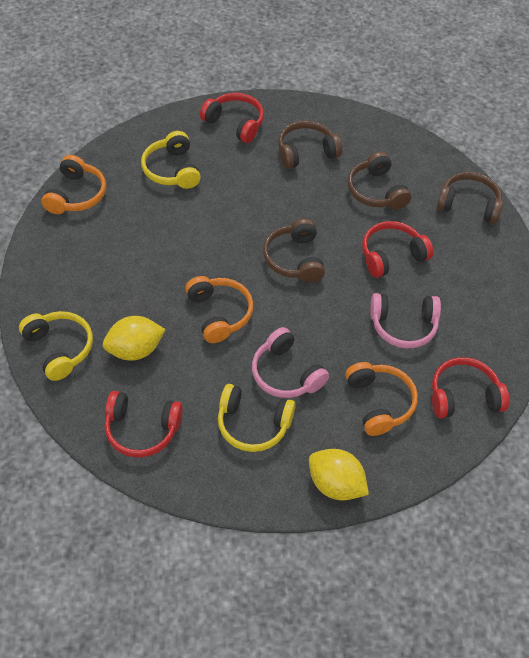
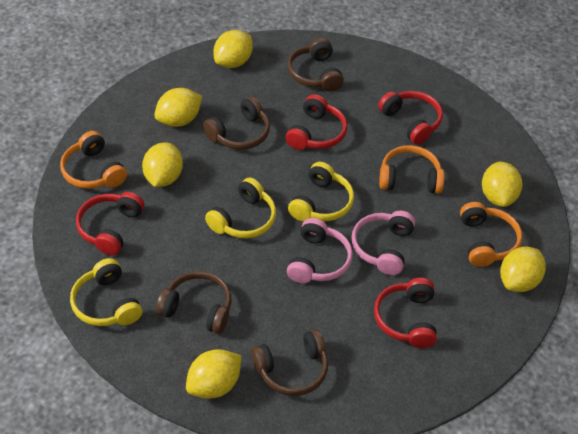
yellow lemon: 2 -> 6

